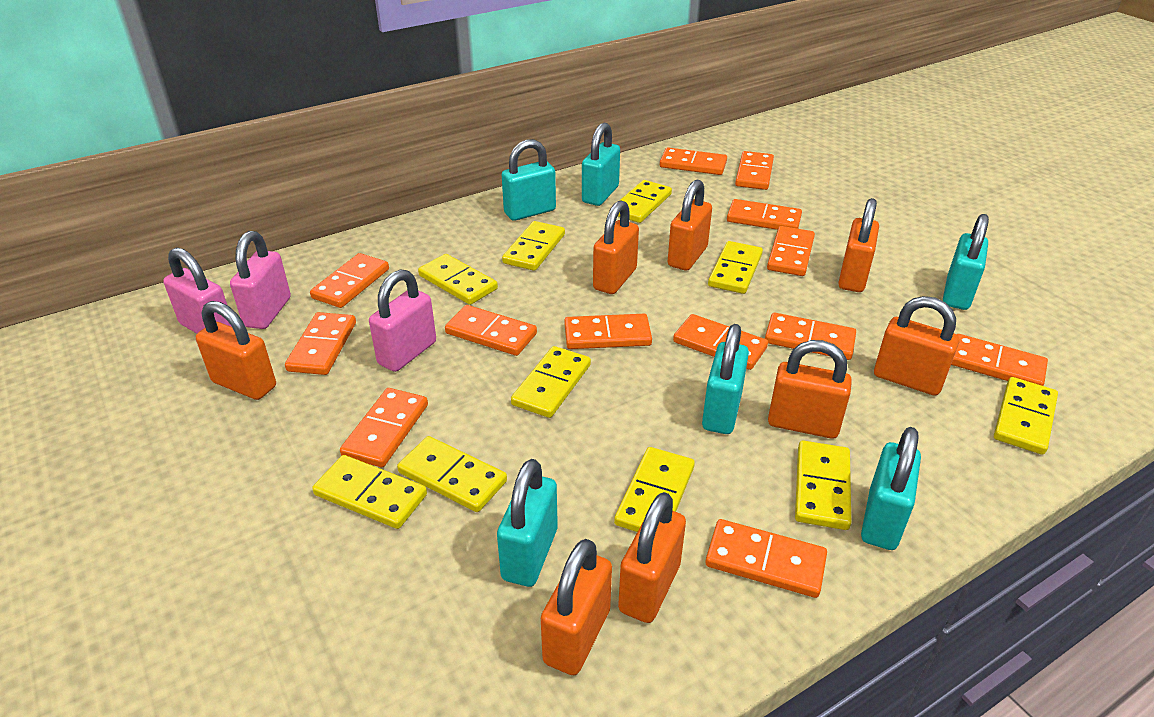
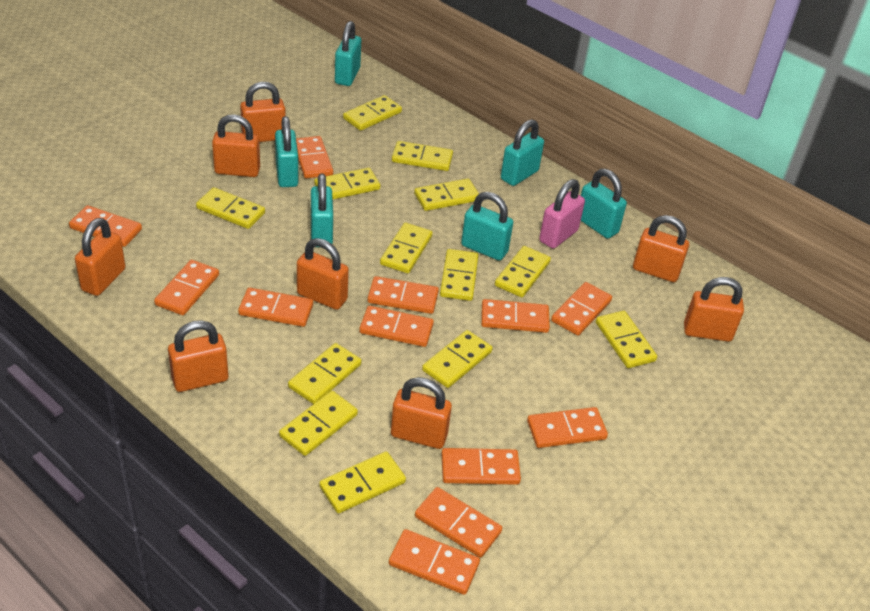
orange domino: 13 -> 12
pink padlock: 3 -> 1
yellow domino: 10 -> 13

